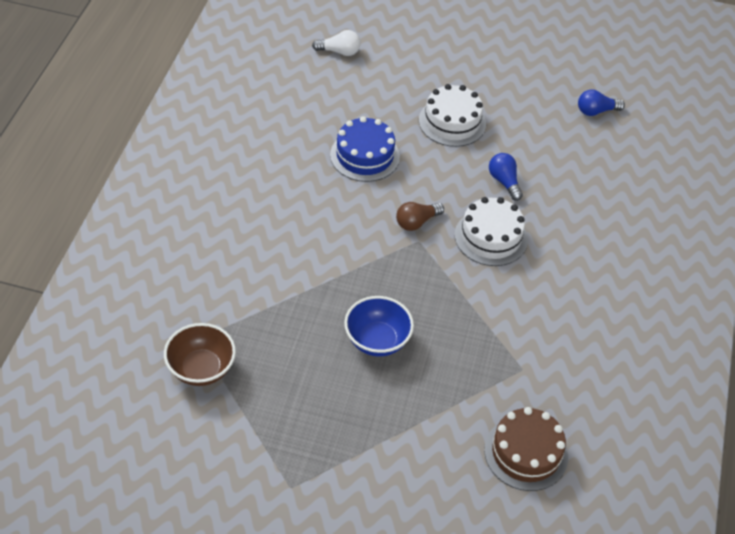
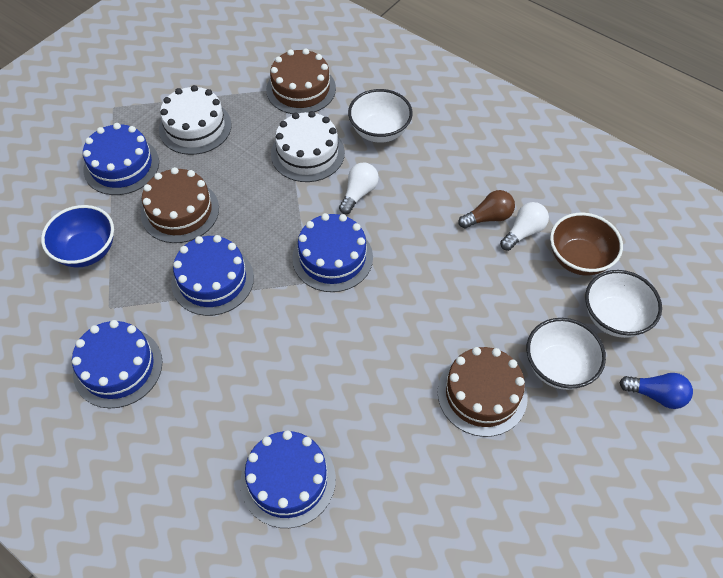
blue cake: 1 -> 5
blue light bulb: 2 -> 1
brown cake: 1 -> 3
white bowl: 0 -> 3
white light bulb: 1 -> 2

